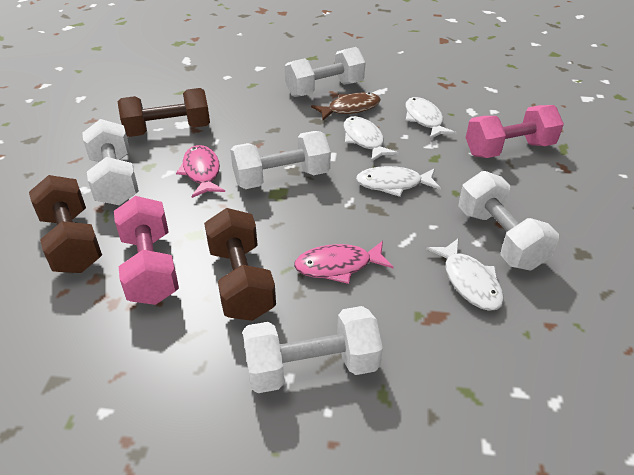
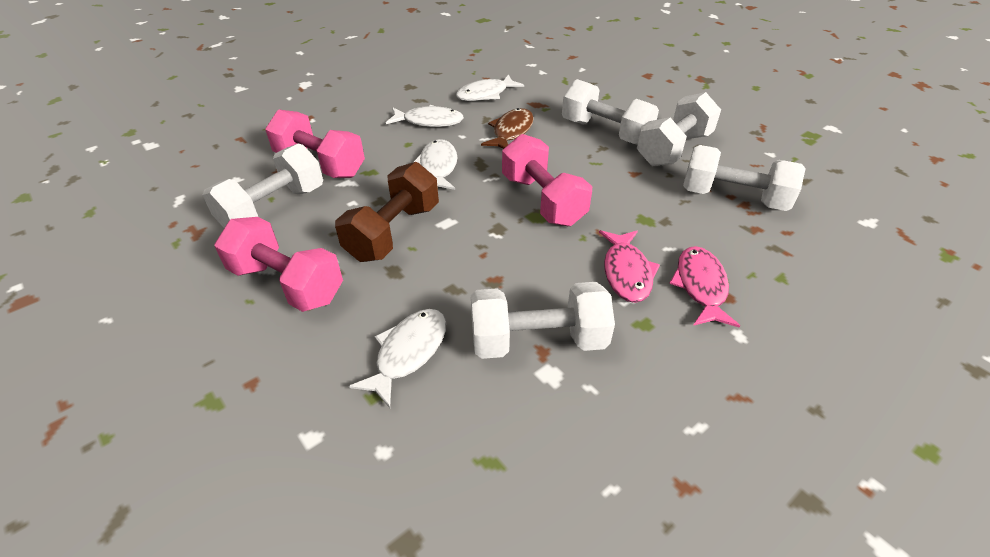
brown dumbbell: 3 -> 1
pink dumbbell: 2 -> 3

